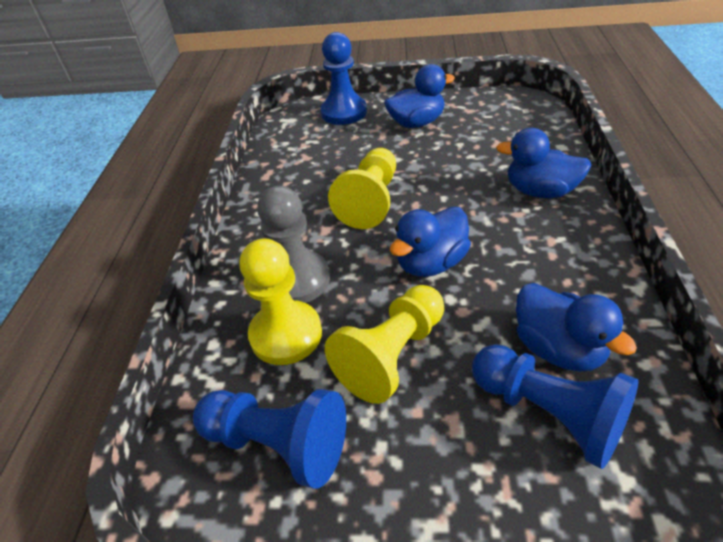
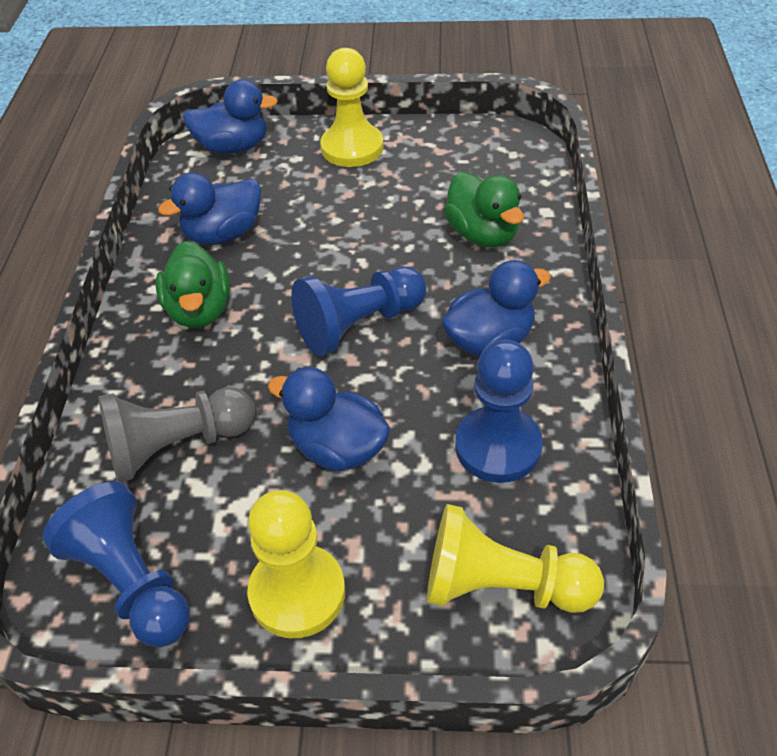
green duck: 0 -> 2

